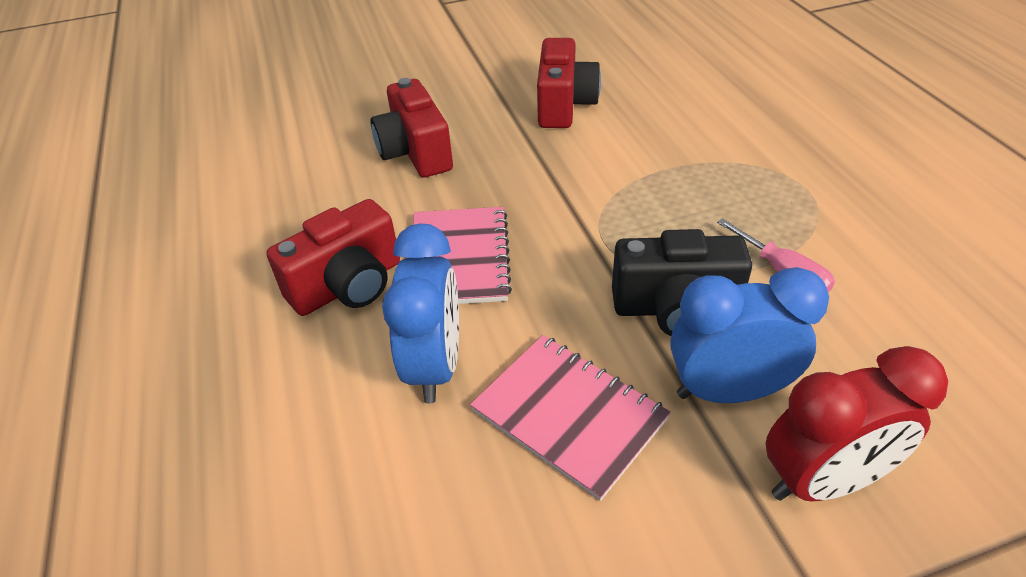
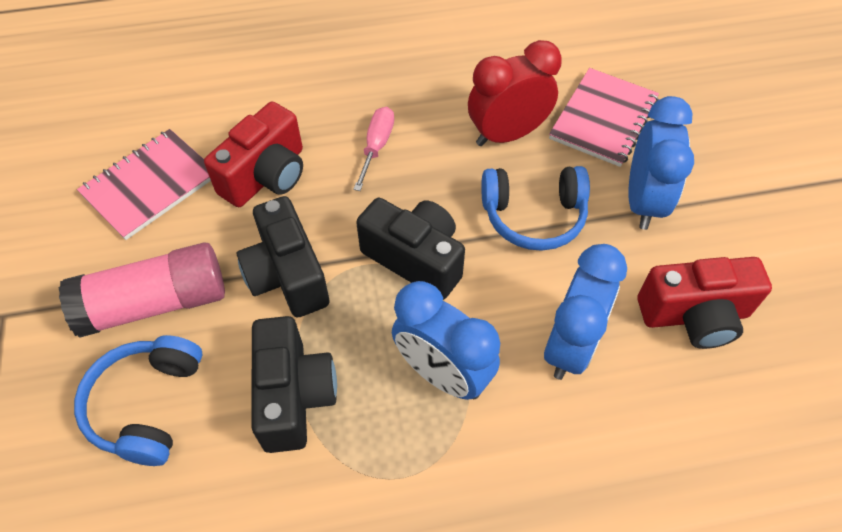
black camera: 1 -> 3
blue clock: 2 -> 3
blue headphones: 0 -> 2
pink glue stick: 0 -> 1
red camera: 3 -> 2

